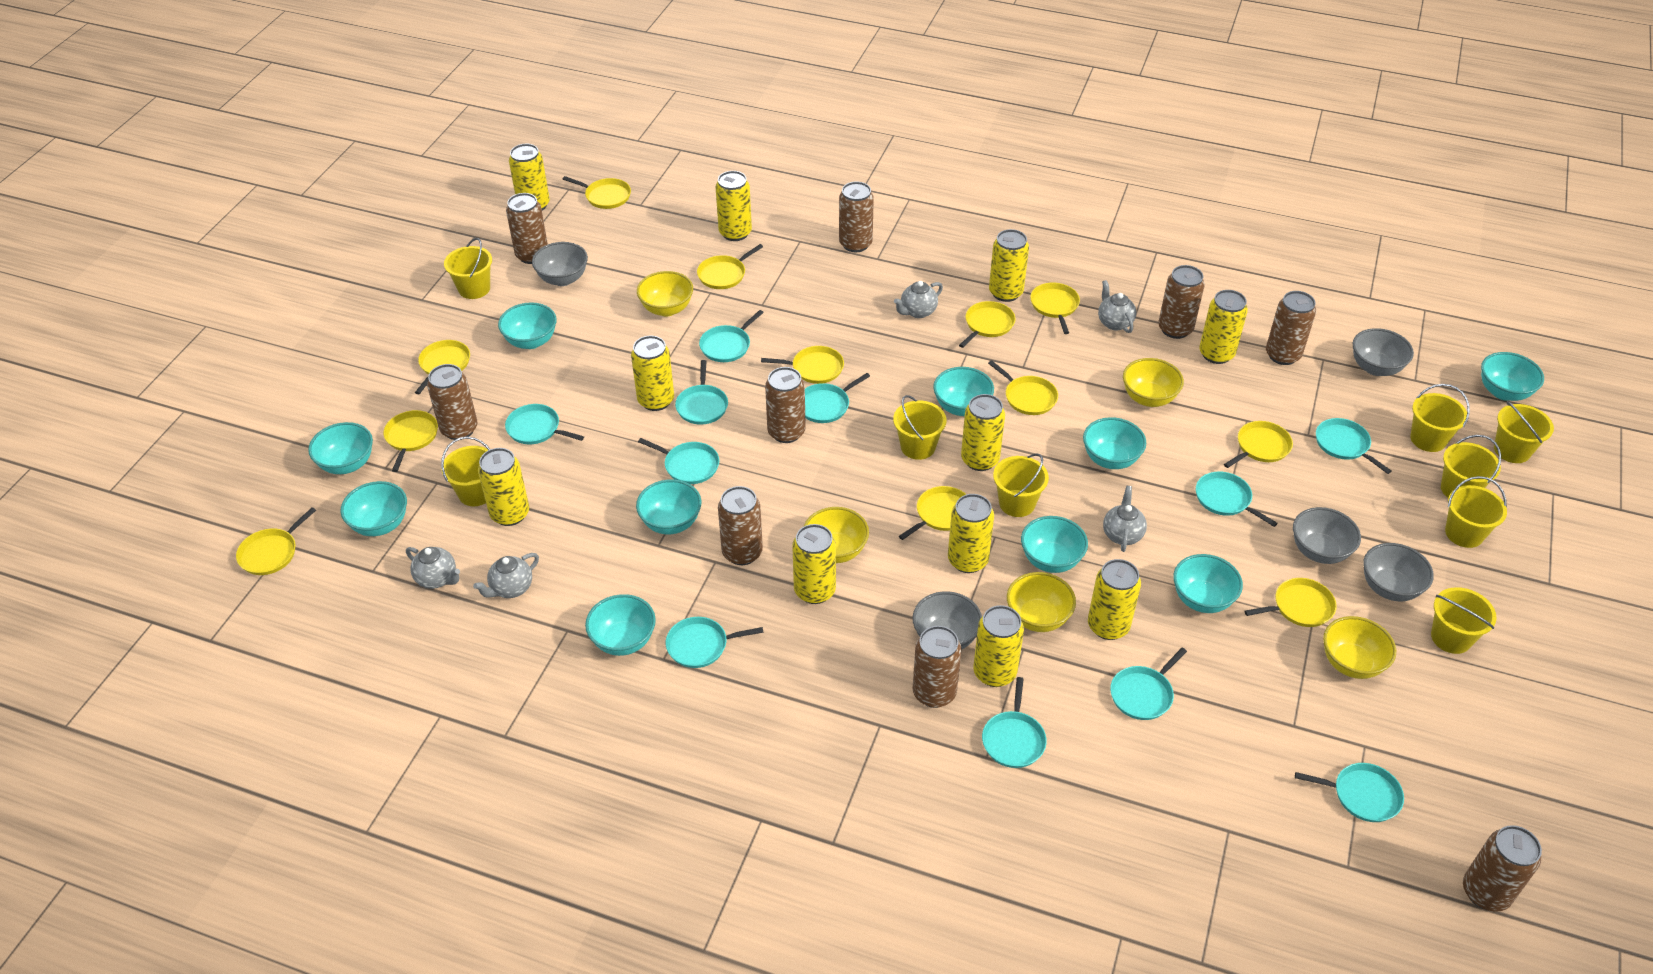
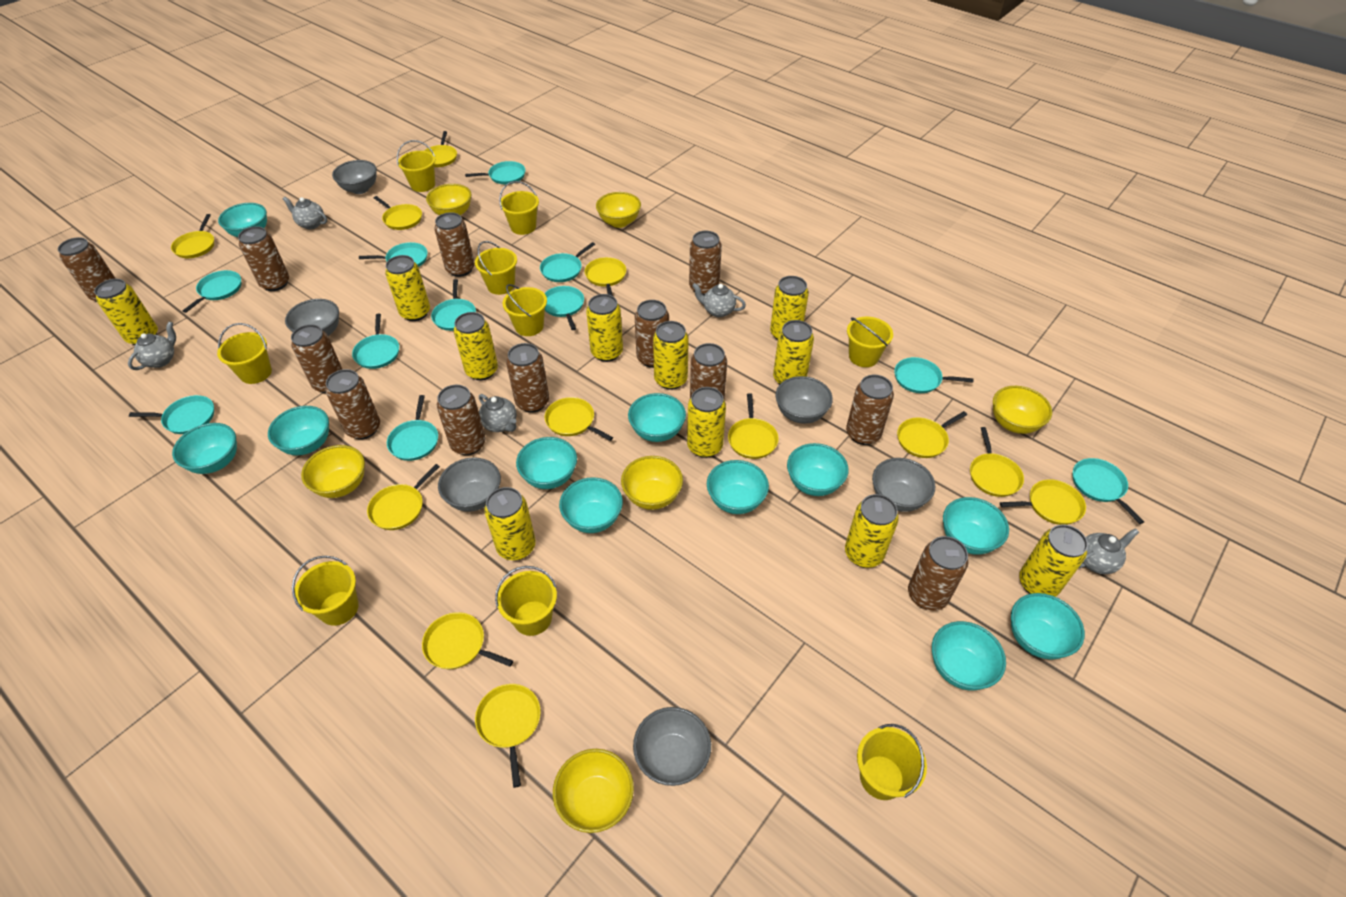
brown can: 9 -> 12
grey bowl: 5 -> 6
turquoise bowl: 10 -> 11
yellow bowl: 5 -> 6

